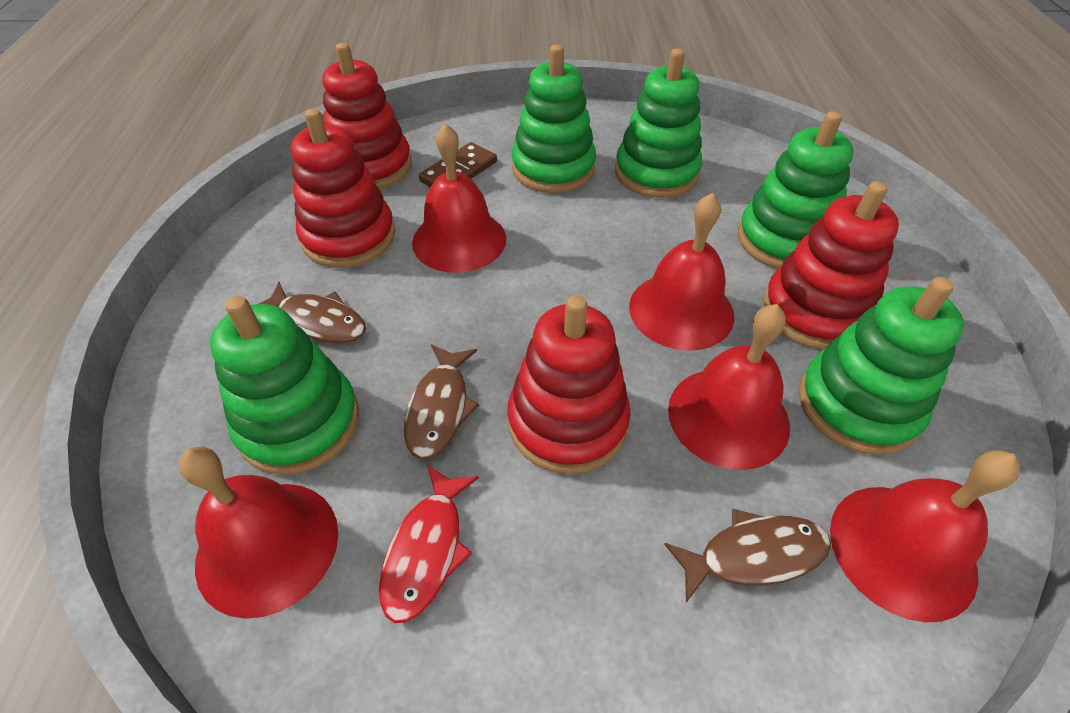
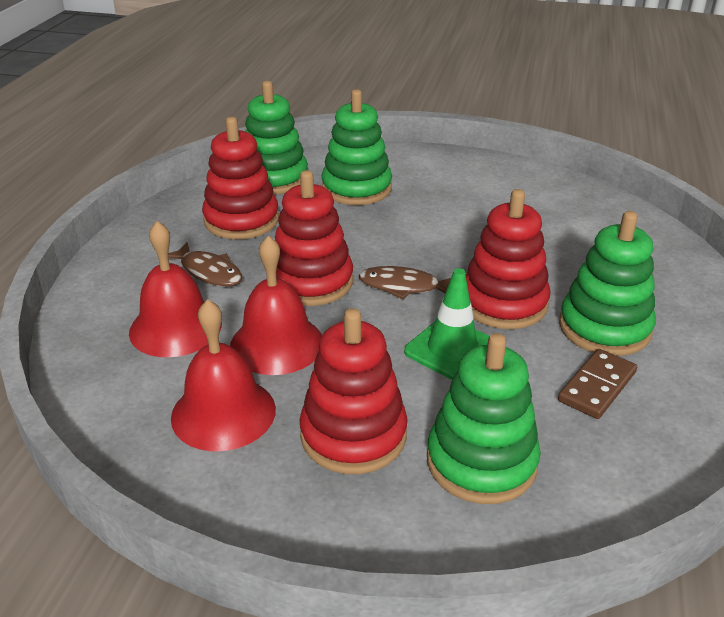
brown fish: 3 -> 2
green stacking toy: 5 -> 4
green traffic cone: 0 -> 1
red bell: 5 -> 3
red fish: 1 -> 0

